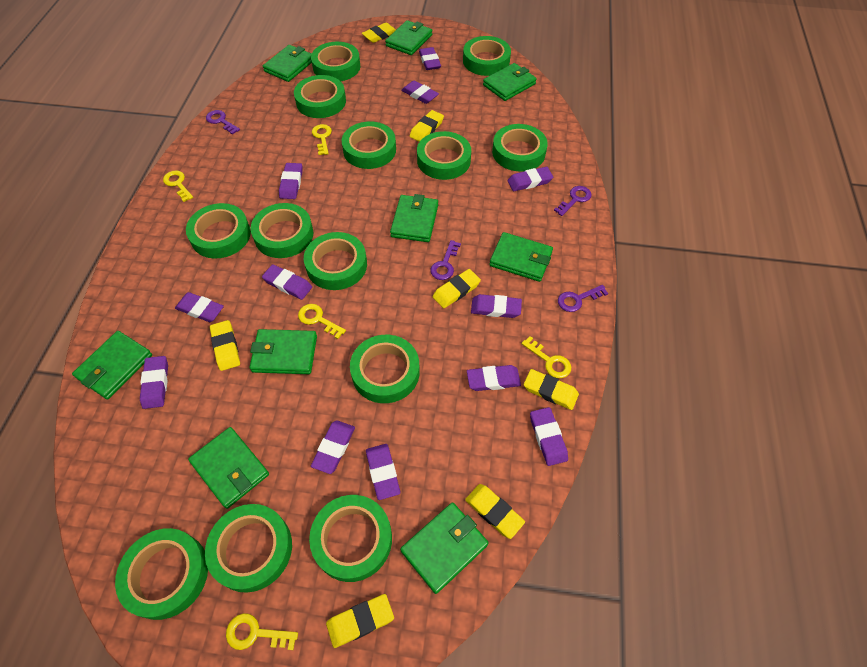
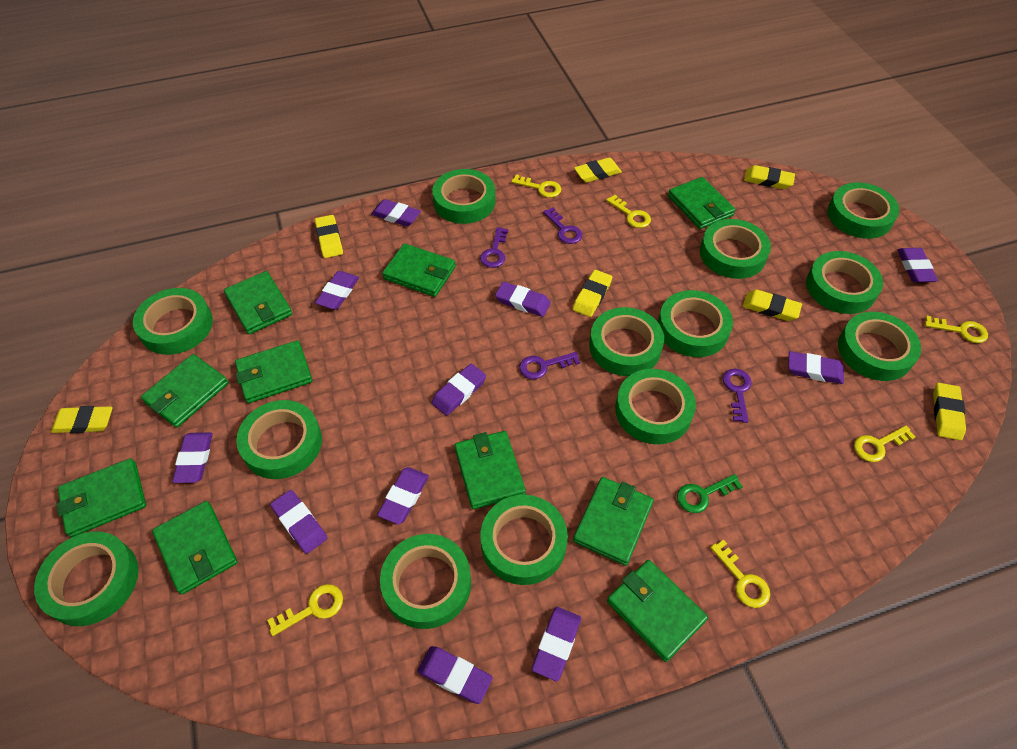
green key: 0 -> 1
green wallet: 9 -> 10
purple eraser: 12 -> 11
yellow key: 5 -> 6

